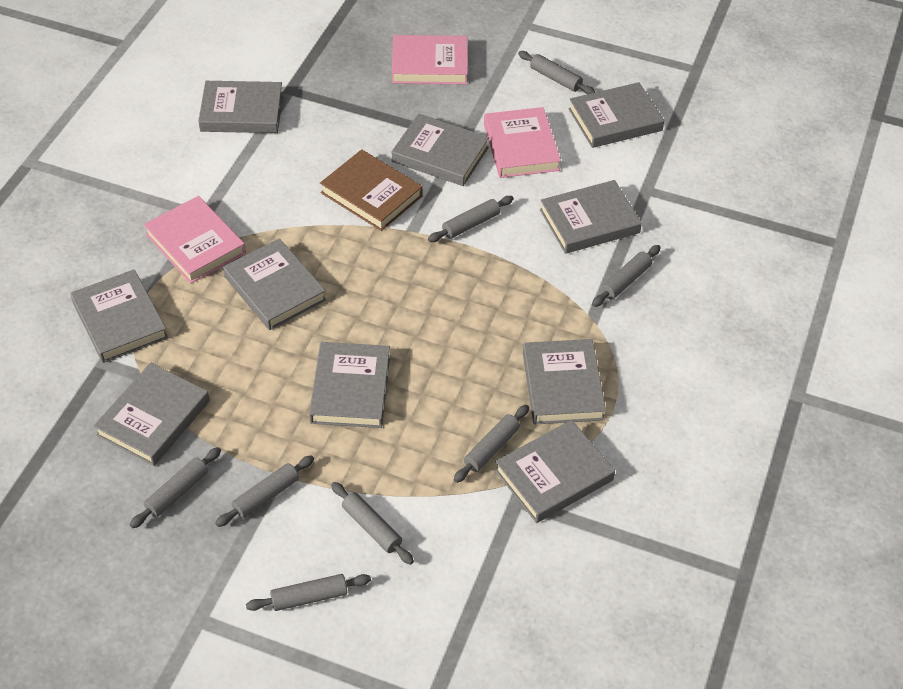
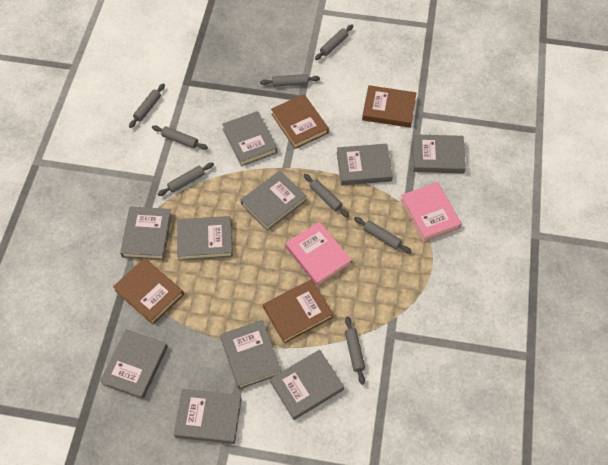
brown book: 1 -> 4
pink book: 3 -> 2

